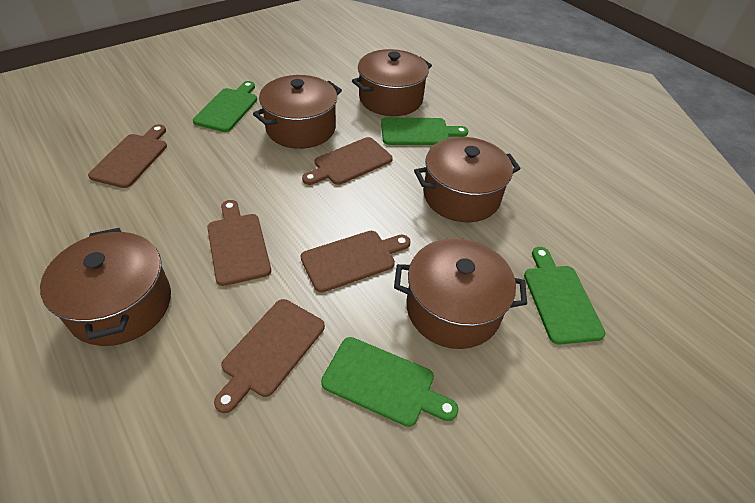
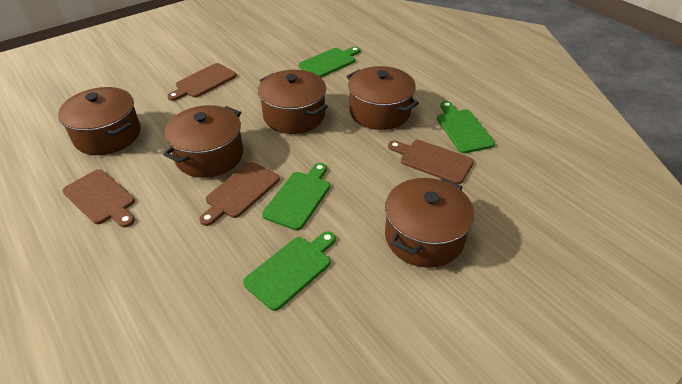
brown cutting board: 5 -> 4

